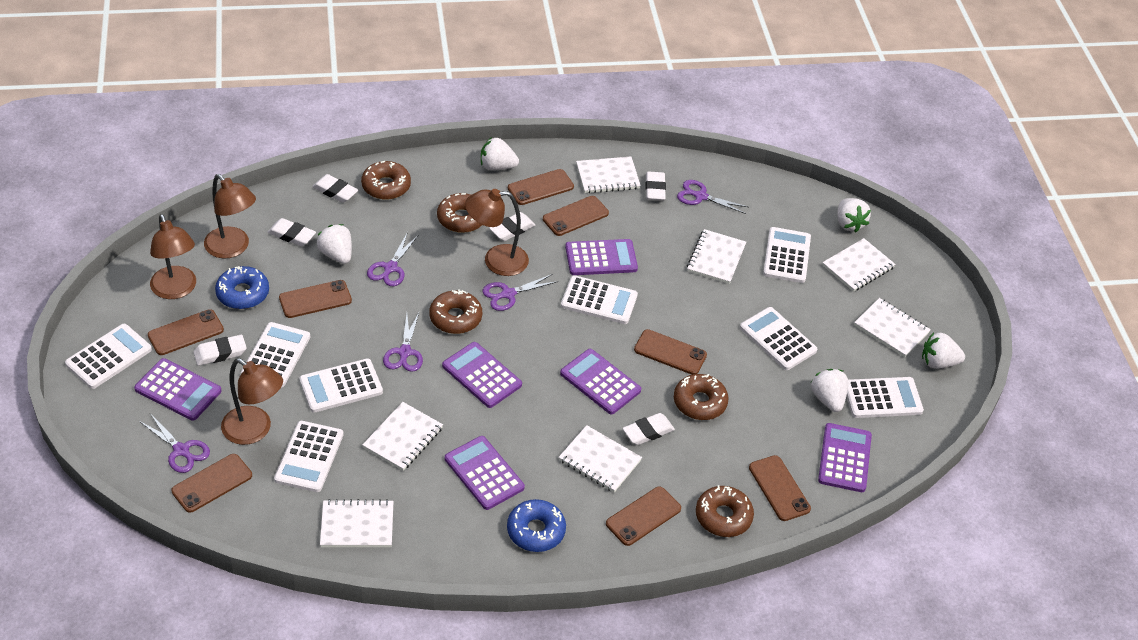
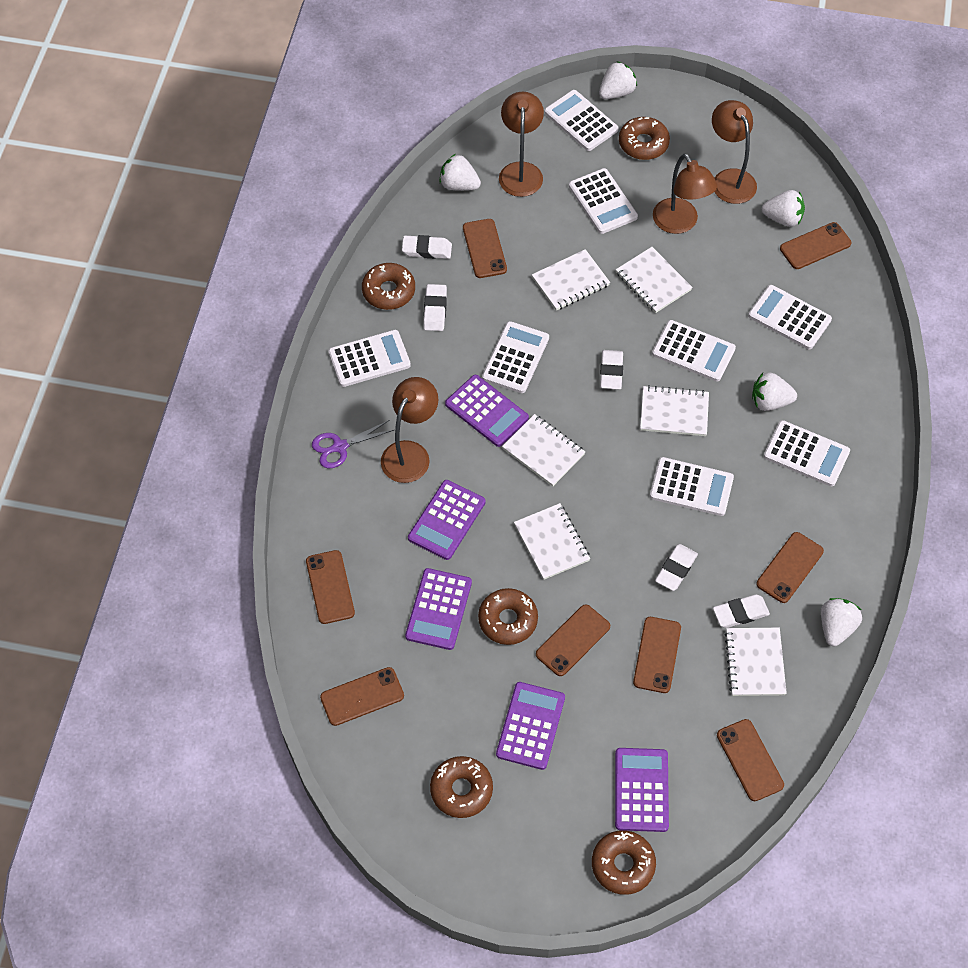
blue donut: 2 -> 0
purple calculator: 6 -> 5
purple scissors: 5 -> 1
white eraser: 6 -> 5
white notebook: 7 -> 6

